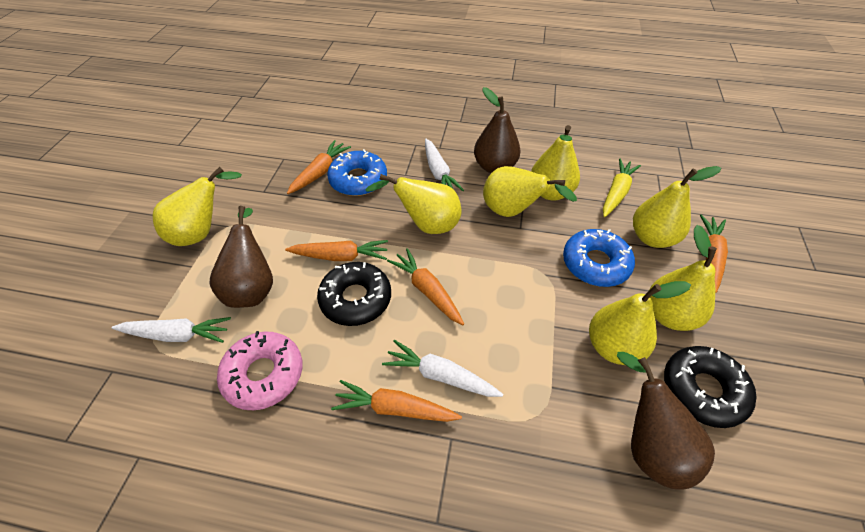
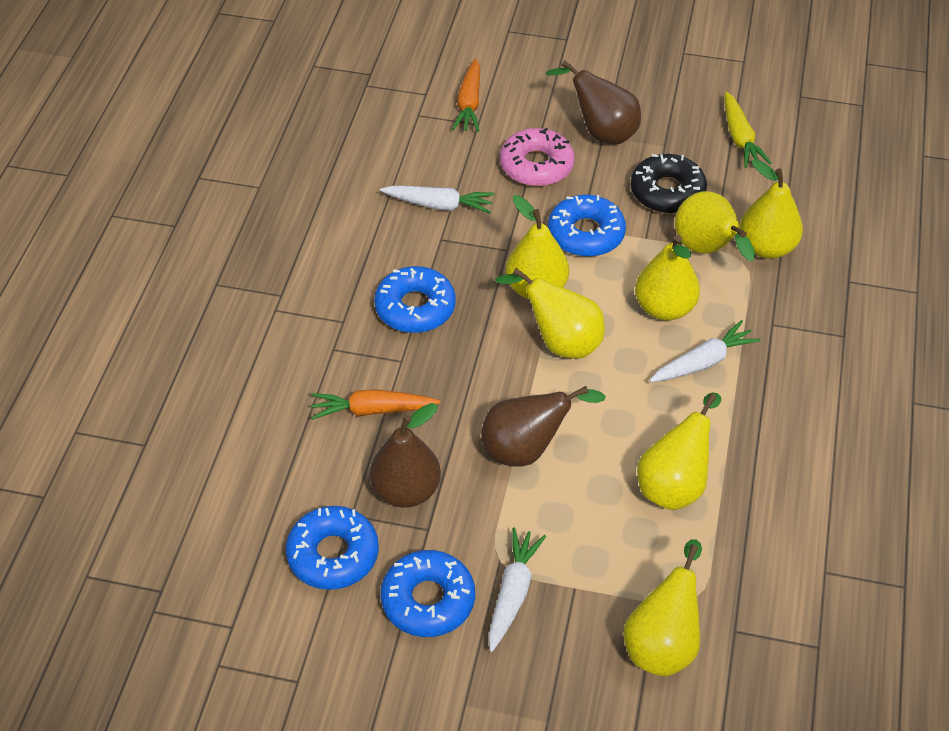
black donut: 2 -> 1
blue donut: 2 -> 4
orange carrot: 5 -> 2

